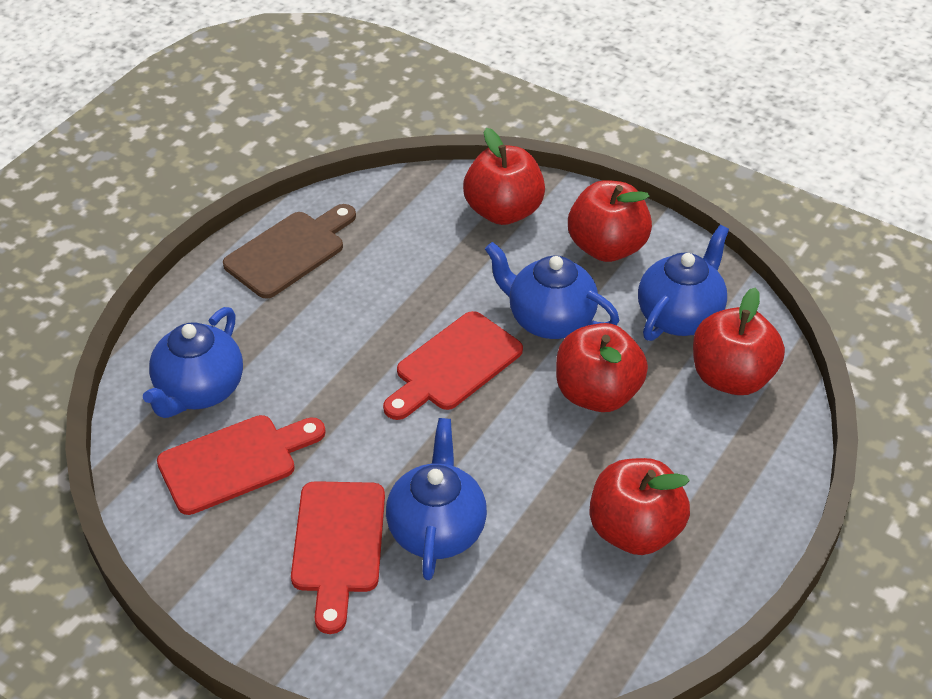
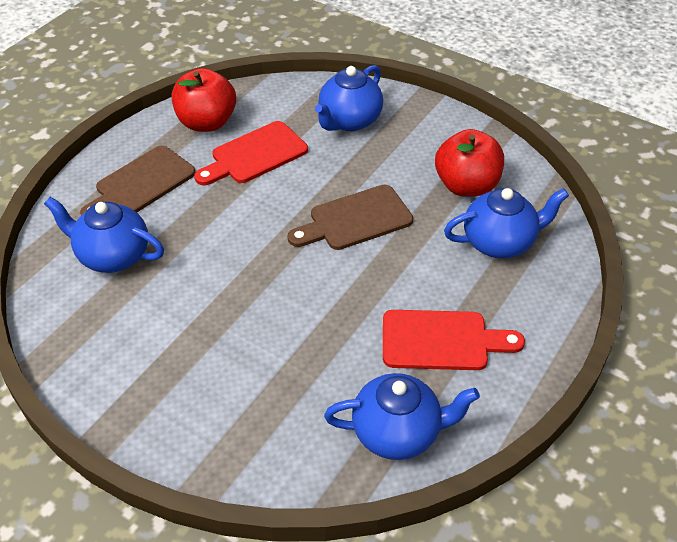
brown cutting board: 1 -> 2
red apple: 5 -> 2
red cutting board: 3 -> 2

